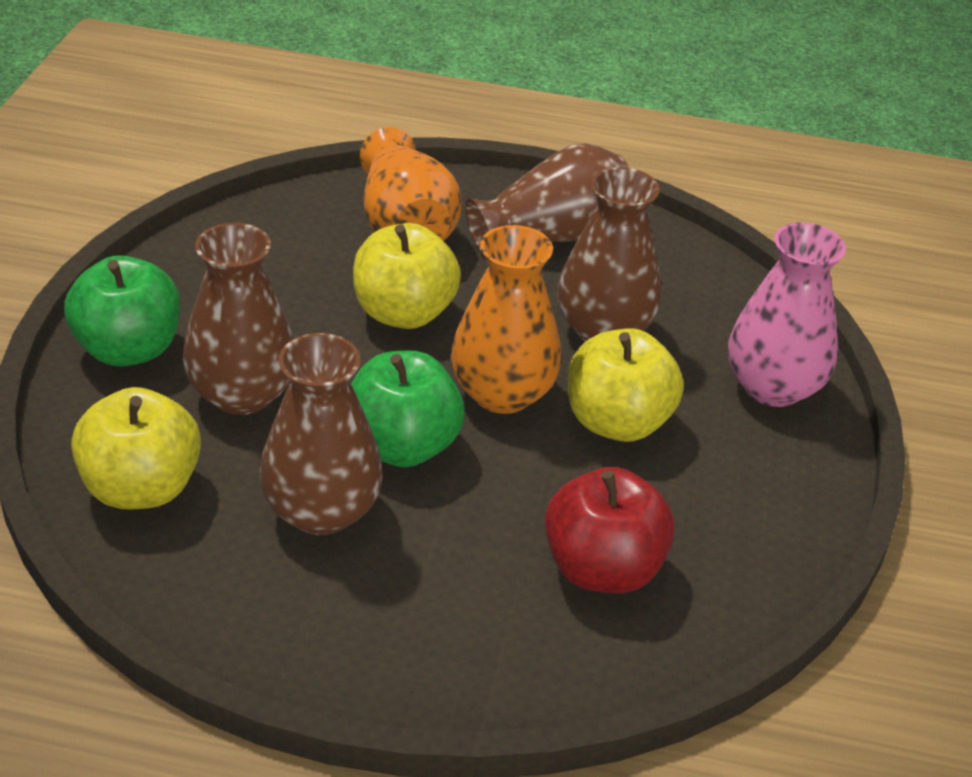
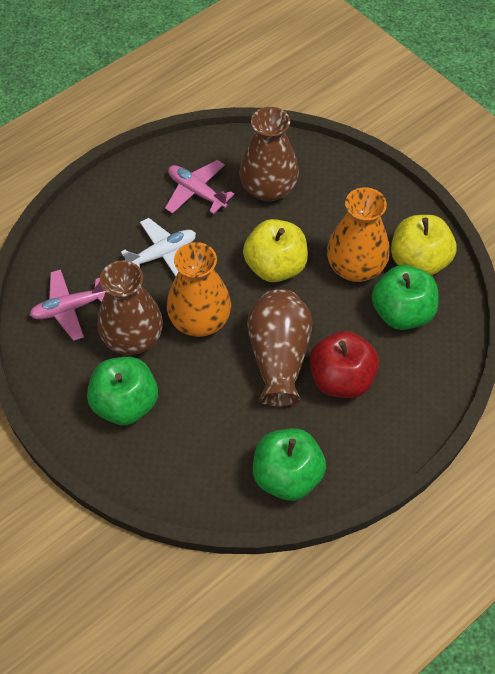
brown vase: 4 -> 3
green apple: 2 -> 3
pink plane: 0 -> 2
pink vase: 1 -> 0
white plane: 0 -> 1
yellow apple: 3 -> 2

